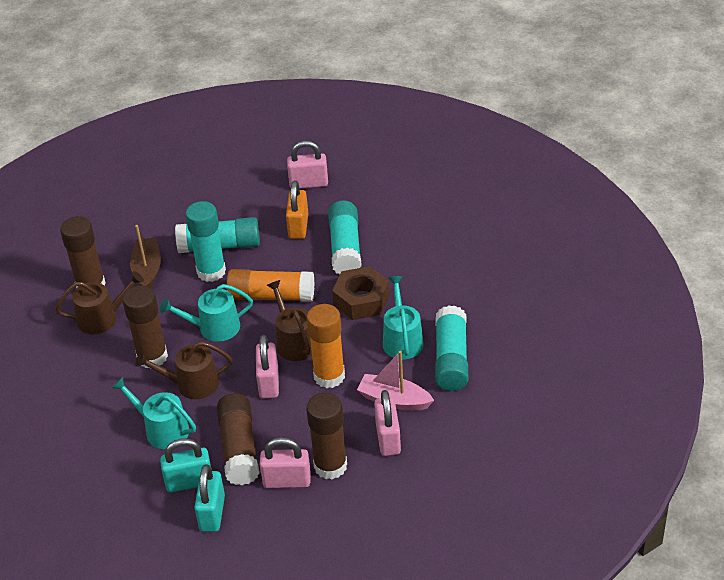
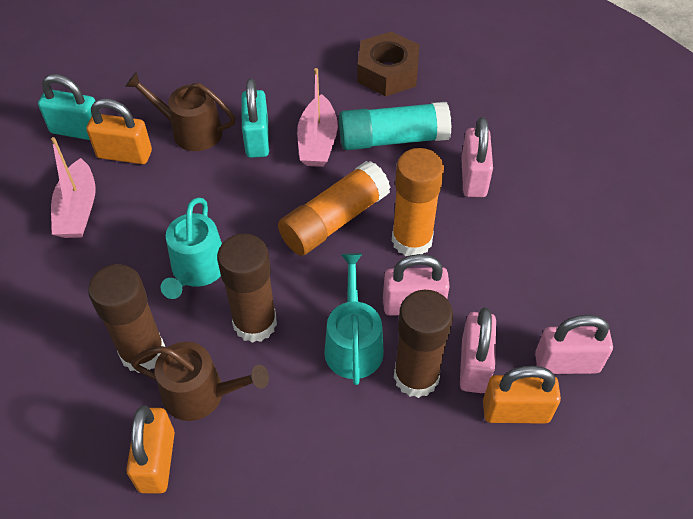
brown boat: 1 -> 0
brown glue stick: 4 -> 3
brown watering can: 3 -> 2
orange padlock: 1 -> 3
pink boat: 1 -> 2
turquoise glue stick: 4 -> 1
turquoise watering can: 3 -> 2

